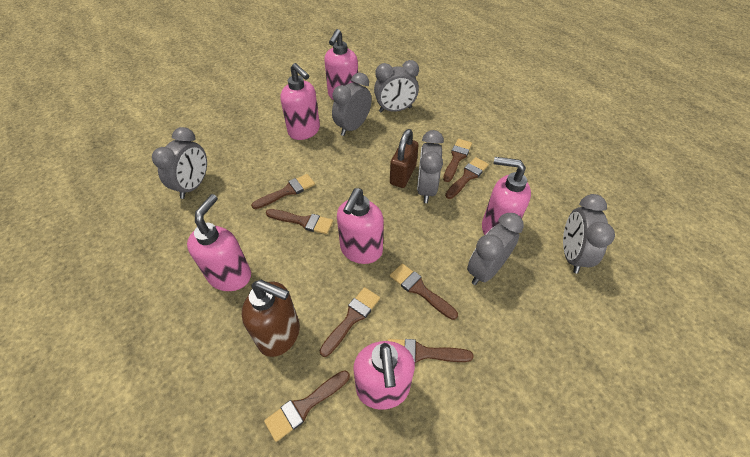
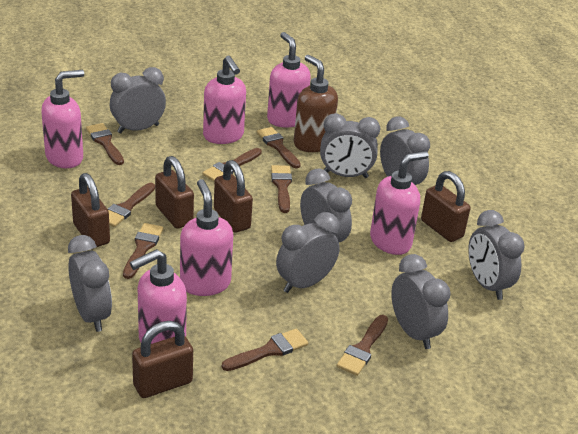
brown padlock: 1 -> 5
grey clock: 6 -> 8

